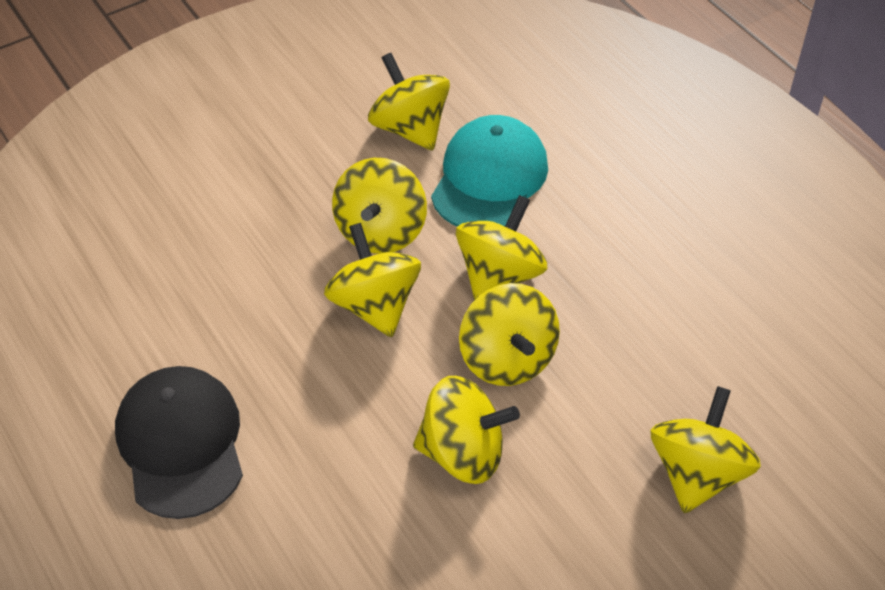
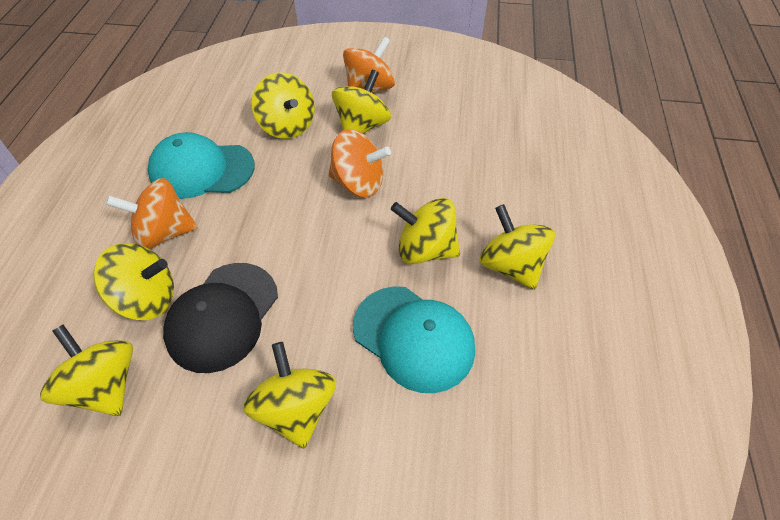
orange spinning top: 0 -> 3
turquoise cap: 1 -> 2

